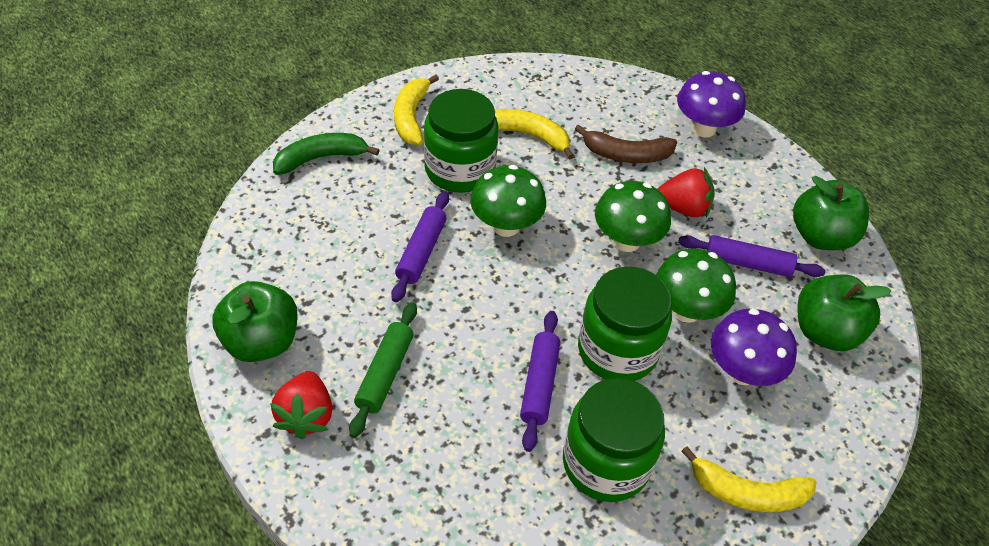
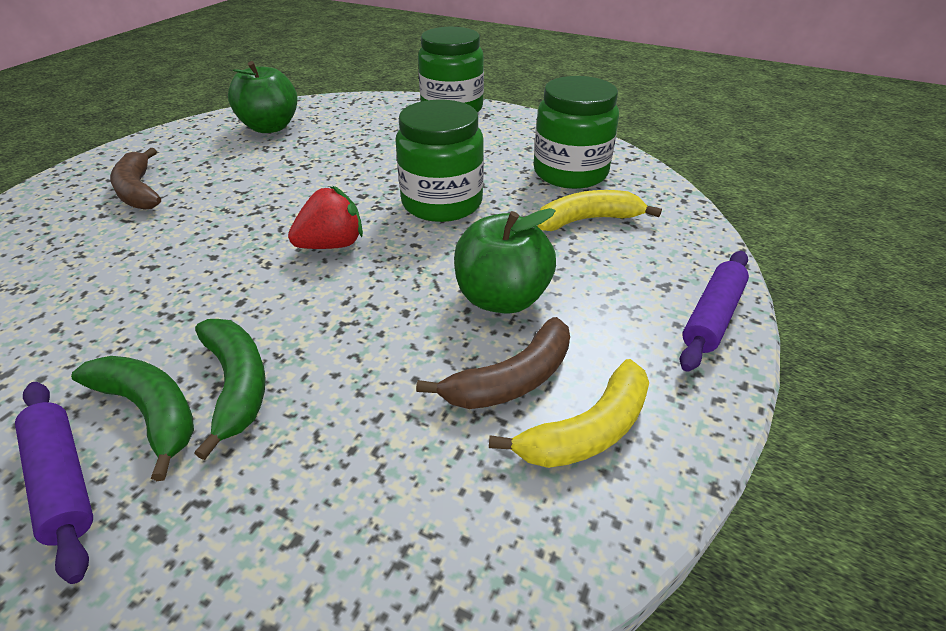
brown banana: 1 -> 2
green apple: 3 -> 2
green banana: 1 -> 2
green mushroom: 3 -> 0
green rolling pin: 1 -> 0
purple mushroom: 2 -> 0
purple rolling pin: 3 -> 2
red strawberry: 2 -> 1
yellow banana: 3 -> 2

